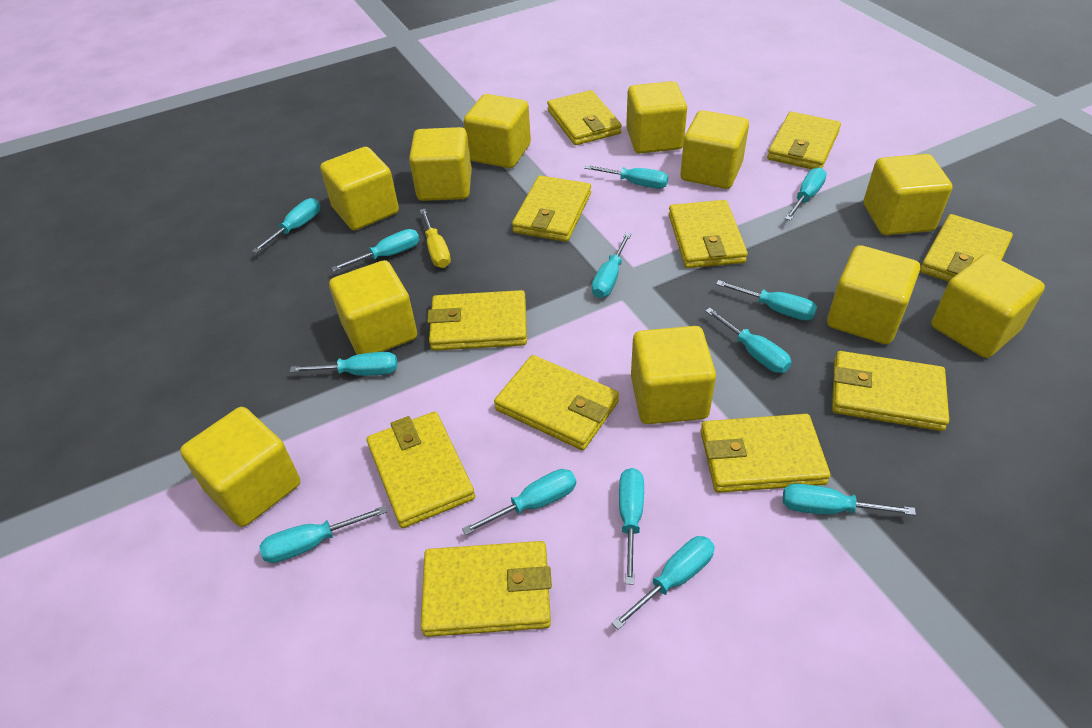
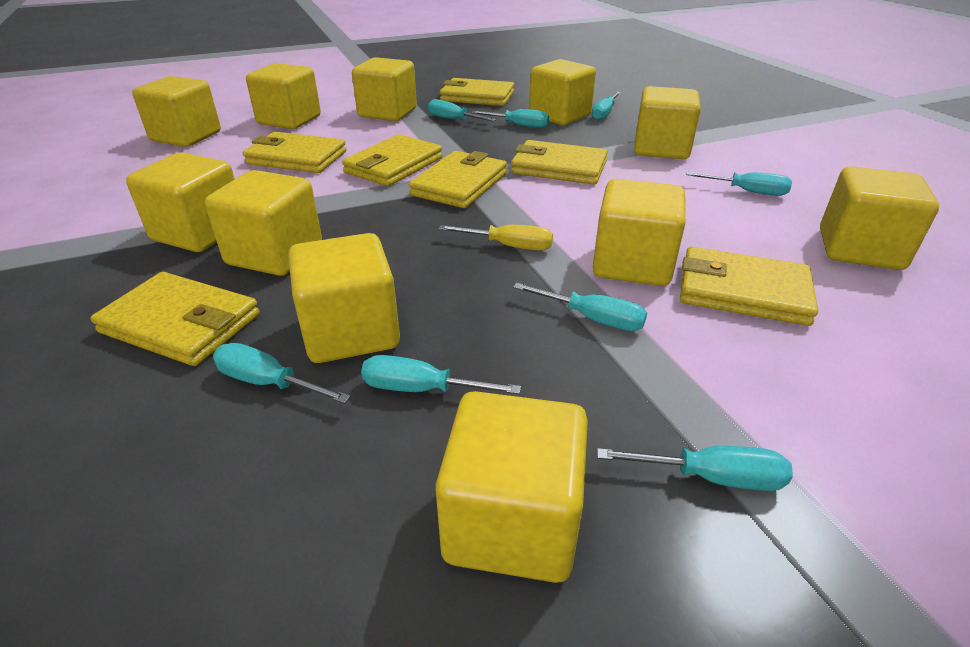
turquoise screwdriver: 13 -> 8
yellow wallet: 11 -> 7

